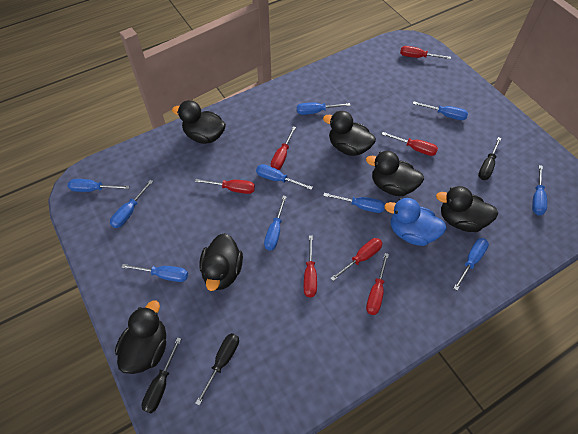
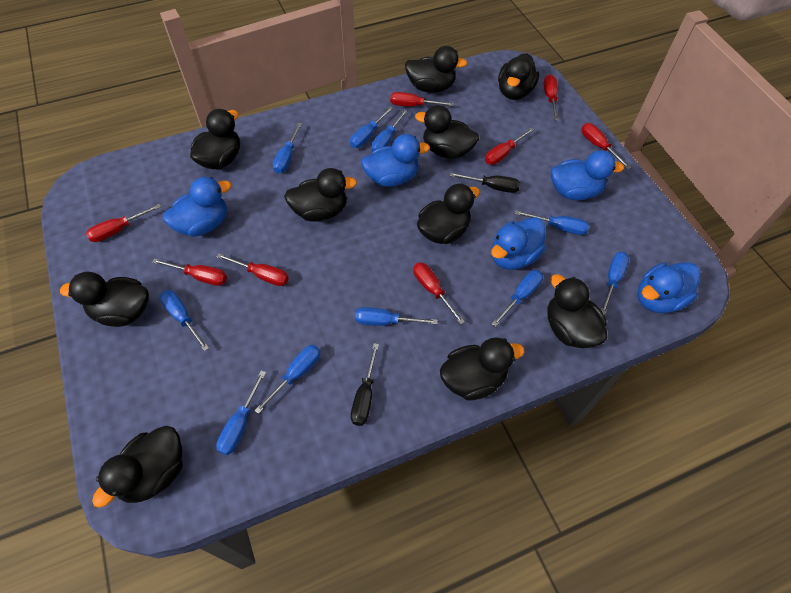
black duck: 6 -> 10
black screwdriver: 3 -> 2
blue duck: 1 -> 5
red screwdriver: 7 -> 8

